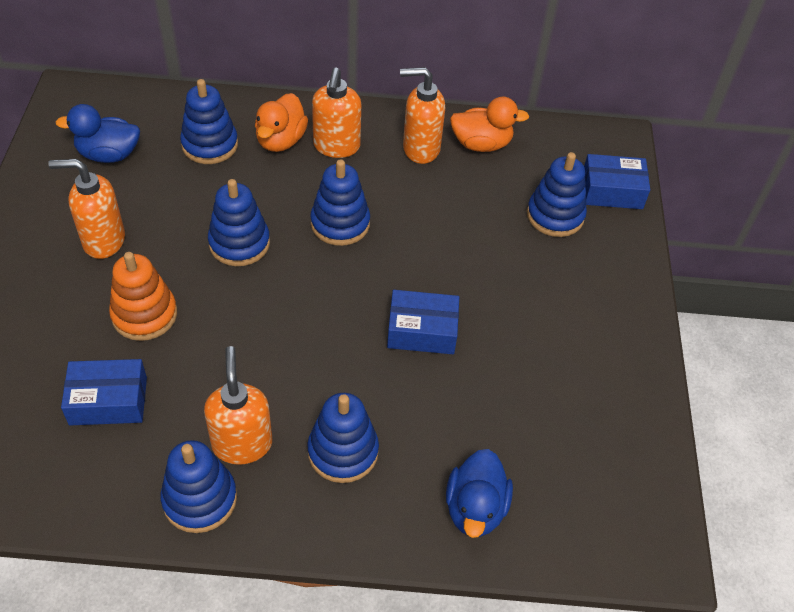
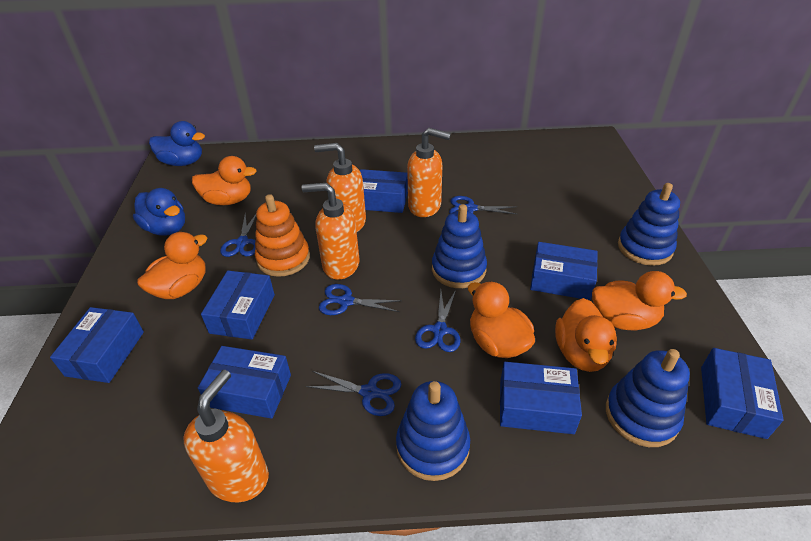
blue box: 3 -> 7
blue scissors: 0 -> 5
blue stacking toy: 6 -> 4
orange duck: 2 -> 5

